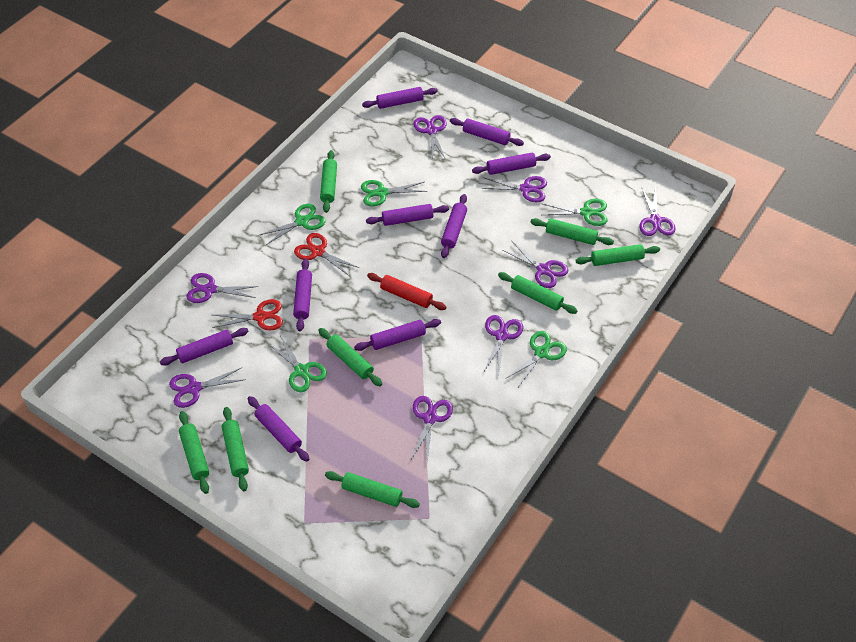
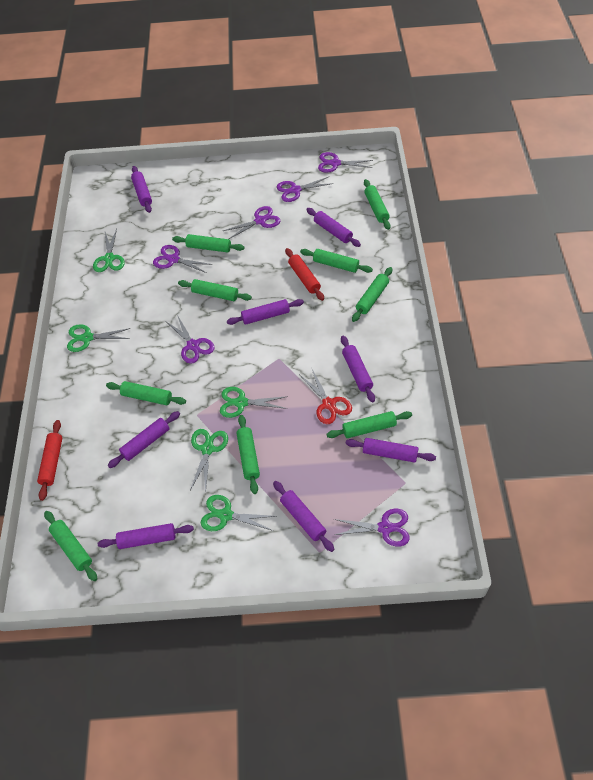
green rolling pin: 8 -> 9
purple rolling pin: 9 -> 8
purple scissors: 8 -> 6
red rolling pin: 1 -> 2
red scissors: 2 -> 1

